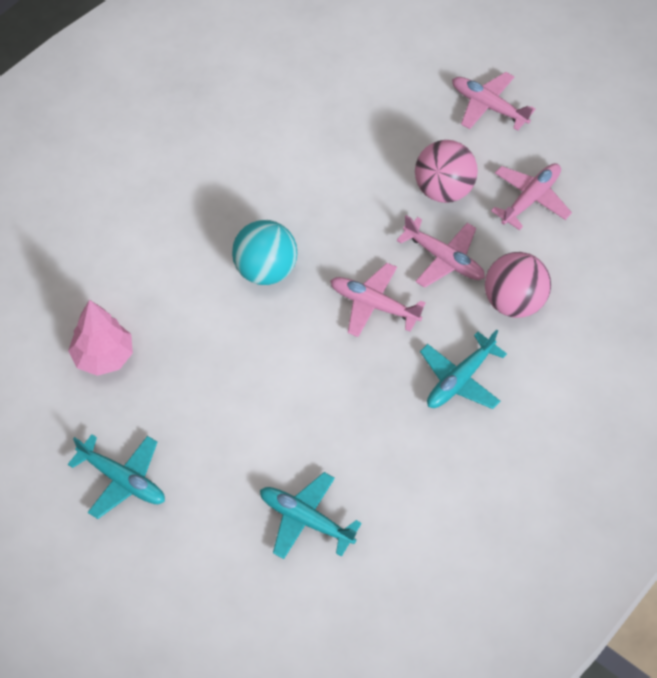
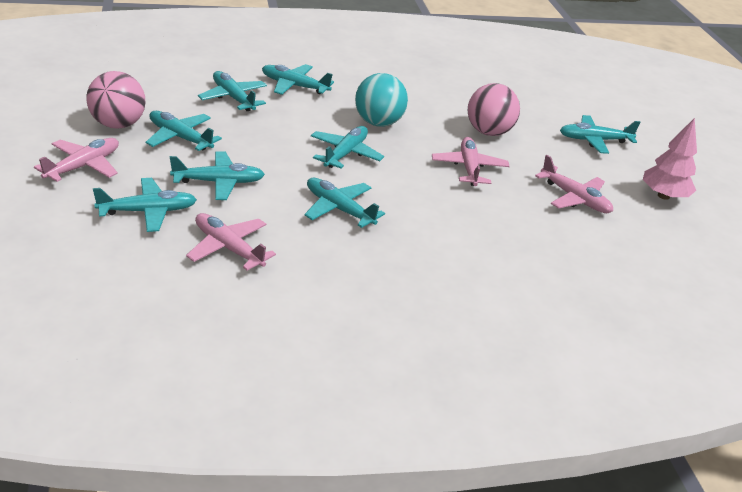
turquoise plane: 3 -> 8

